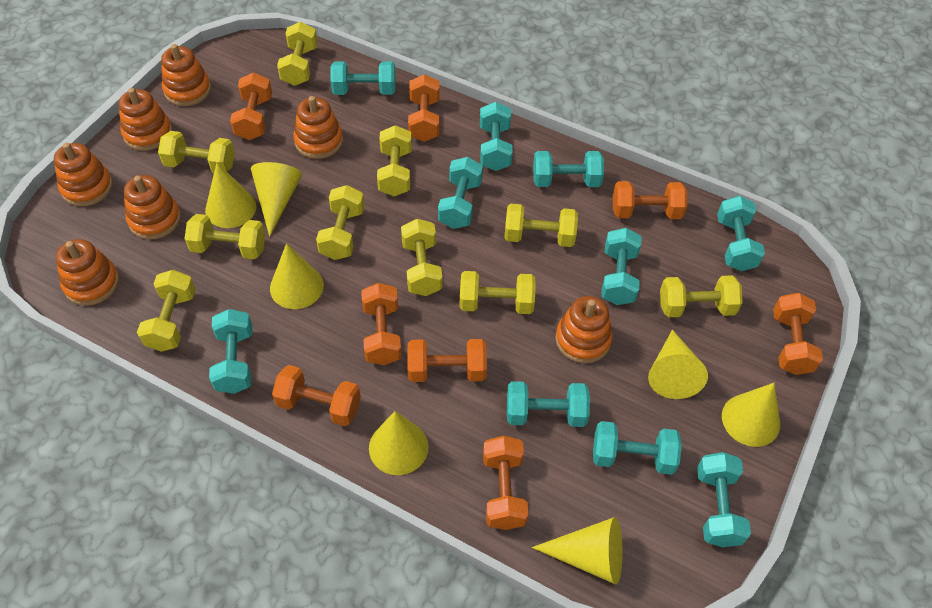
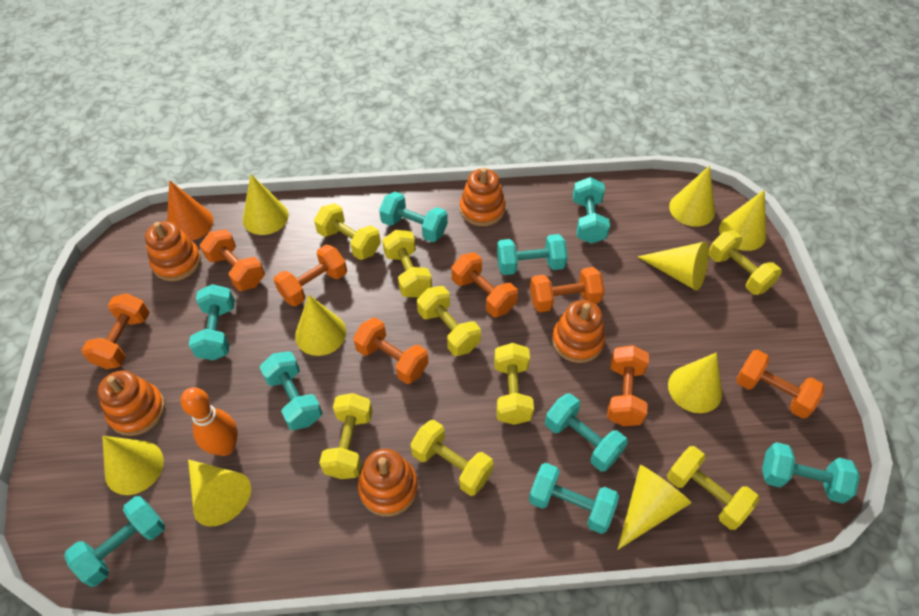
orange bowling pin: 0 -> 1
orange cone: 0 -> 1
orange stacking toy: 7 -> 5
turquoise dumbbell: 10 -> 9
yellow cone: 7 -> 9
yellow dumbbell: 10 -> 8

